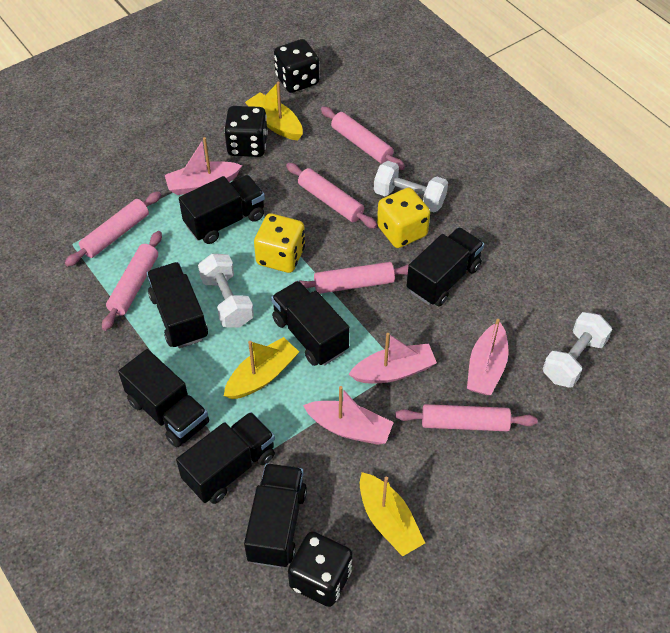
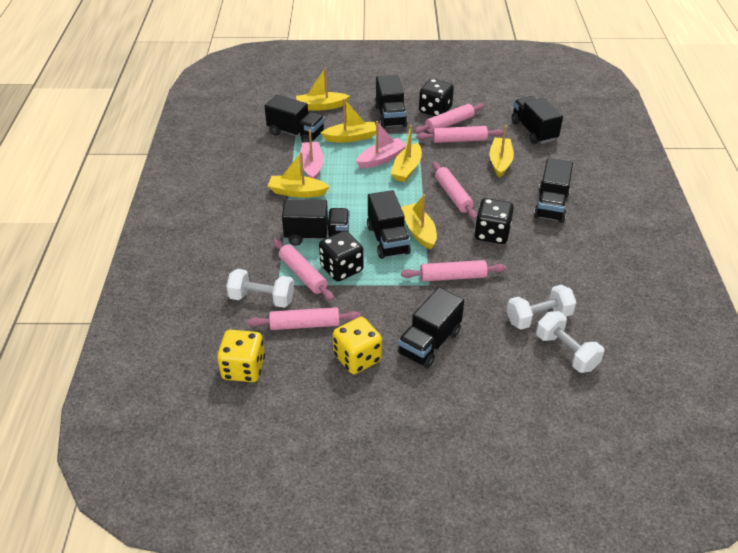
pink boat: 4 -> 2
yellow boat: 3 -> 6

